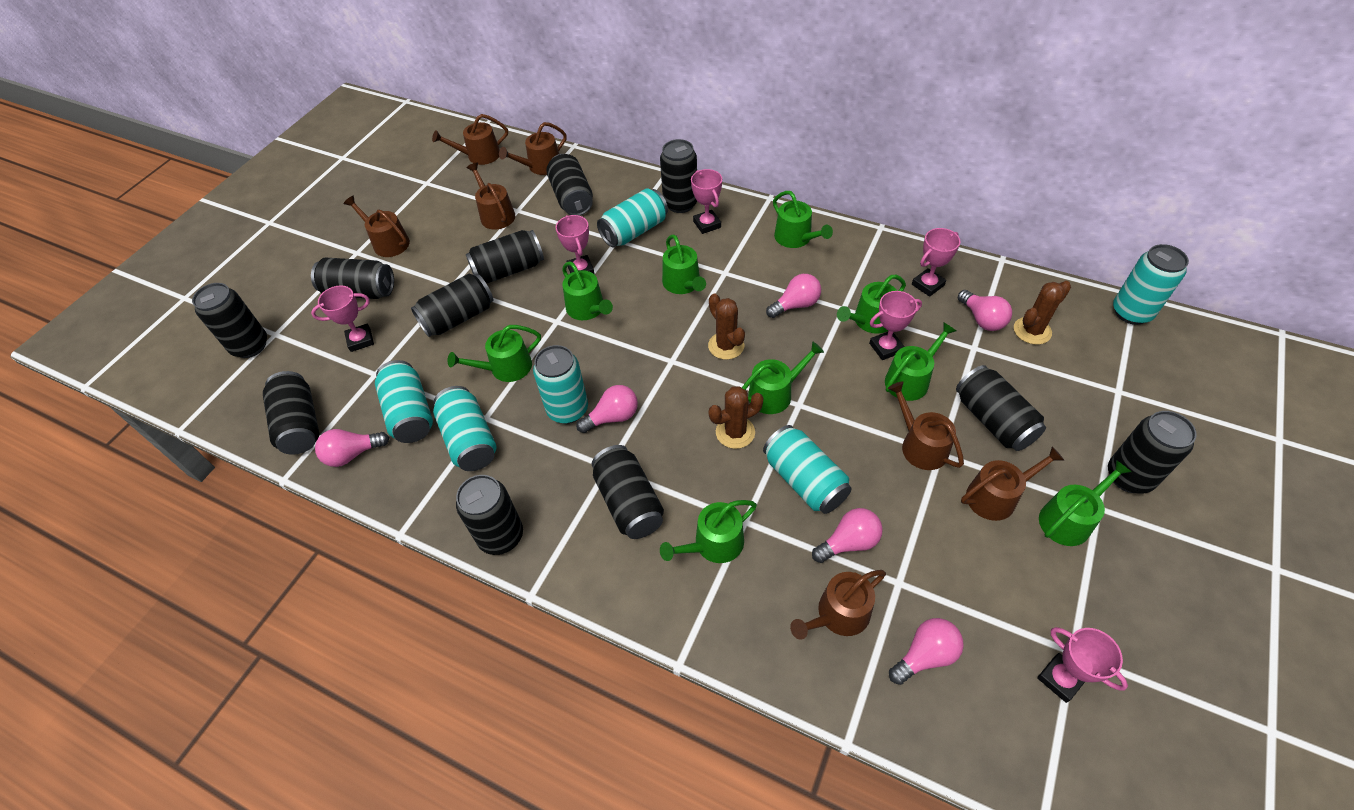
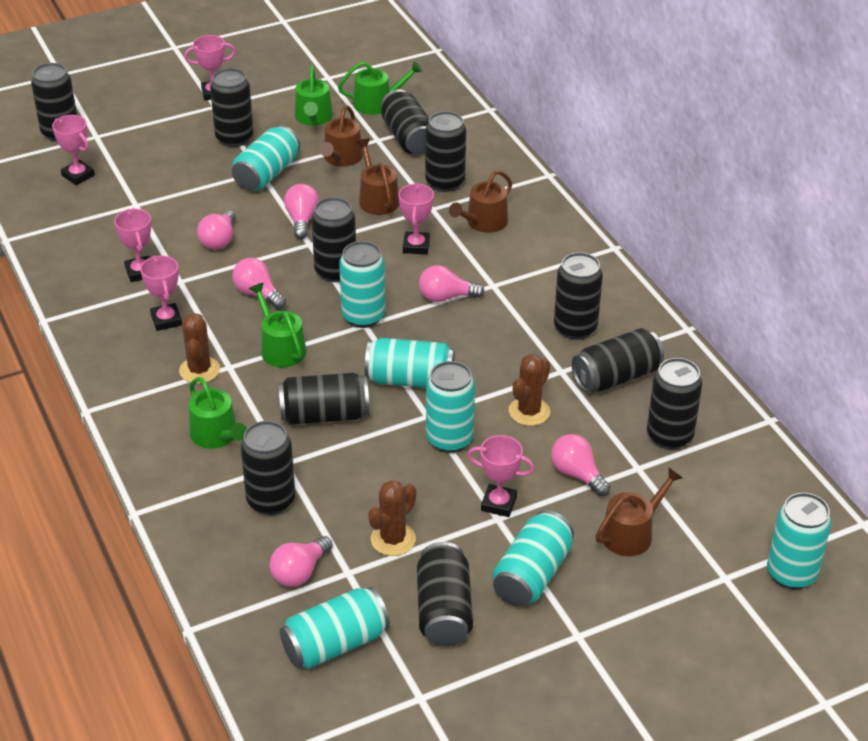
brown watering can: 7 -> 4
green watering can: 9 -> 4
turquoise can: 6 -> 7

